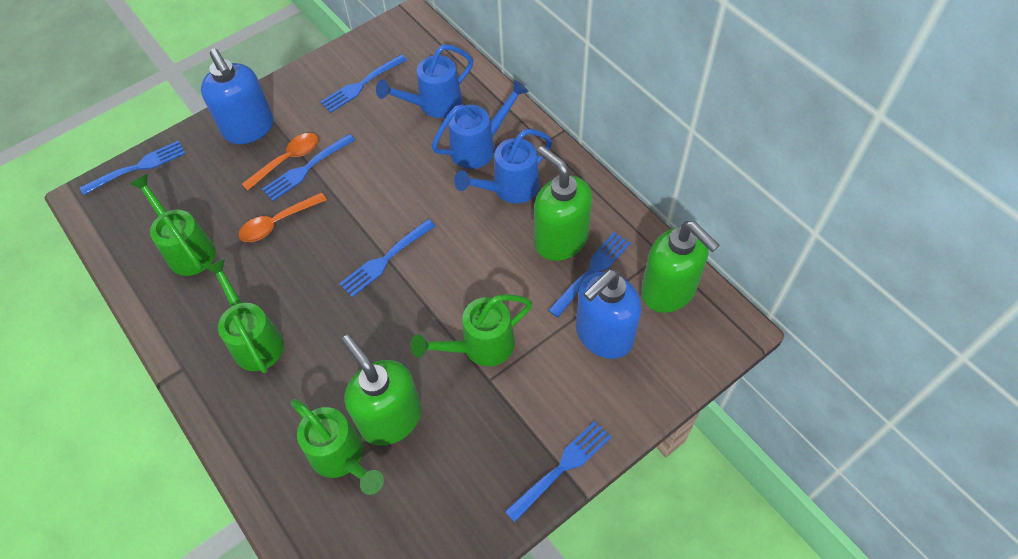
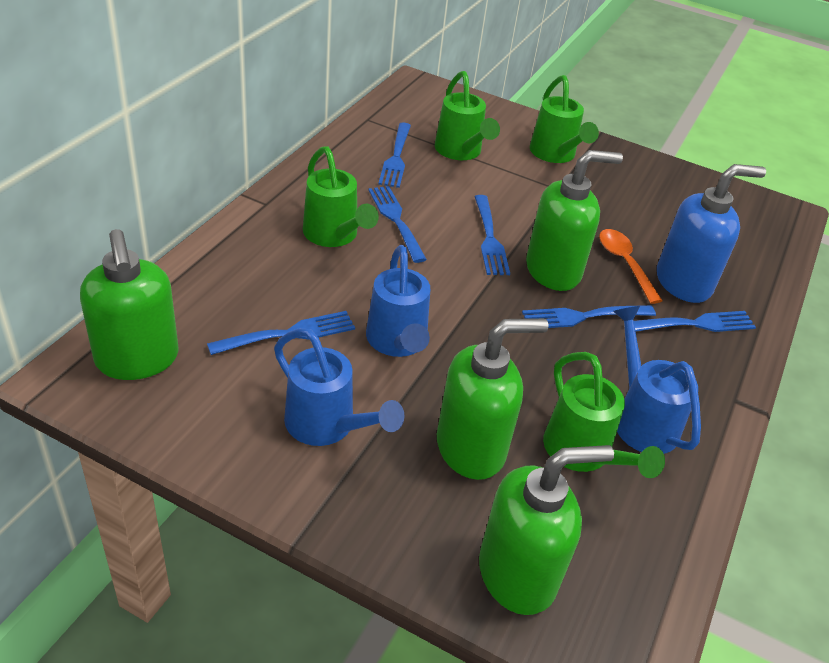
blue soap dispenser: 2 -> 1
green soap dispenser: 3 -> 4
orange spoon: 2 -> 1

